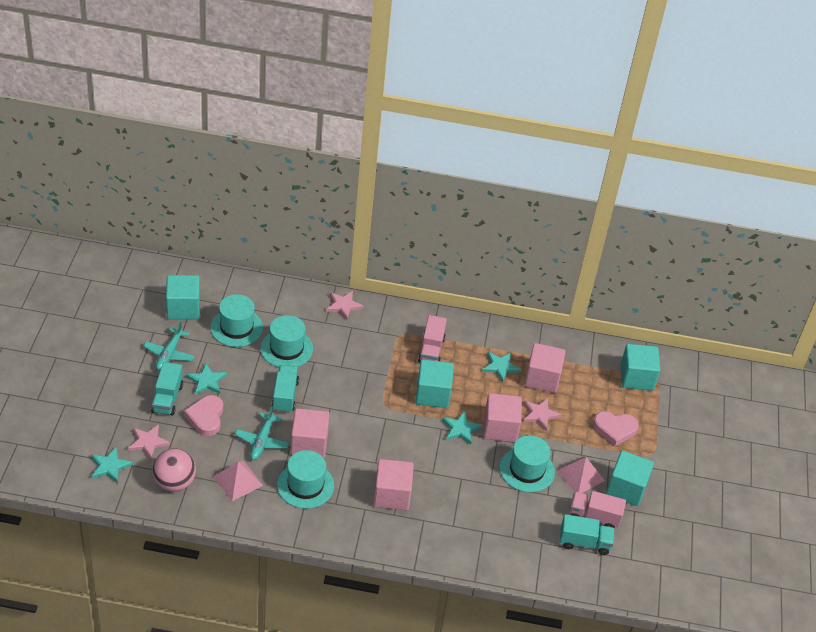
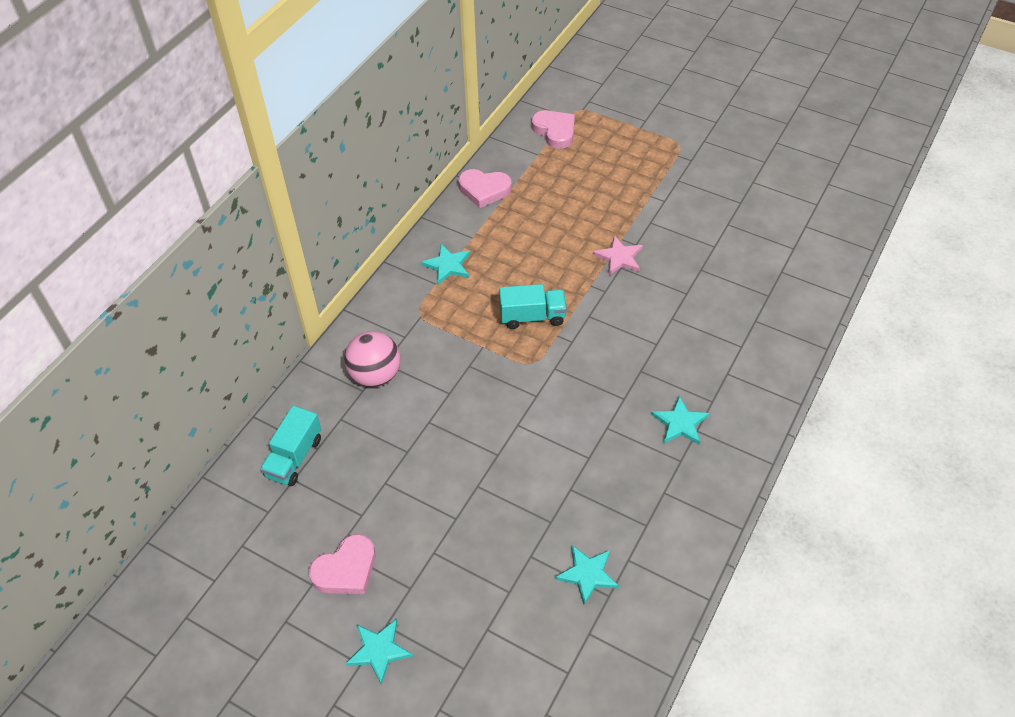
pink cube: 4 -> 0
pink heart: 2 -> 3
pink pyramid: 2 -> 0
pink star: 3 -> 1
pink truck: 2 -> 0
turquoise cube: 4 -> 0
turquoise hat: 4 -> 0
turquoise plane: 2 -> 0
turquoise truck: 3 -> 2

